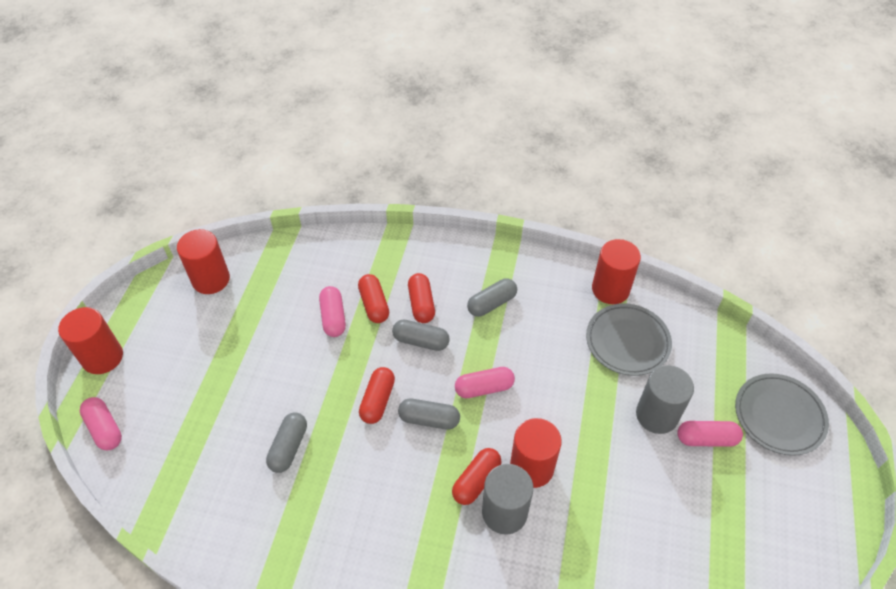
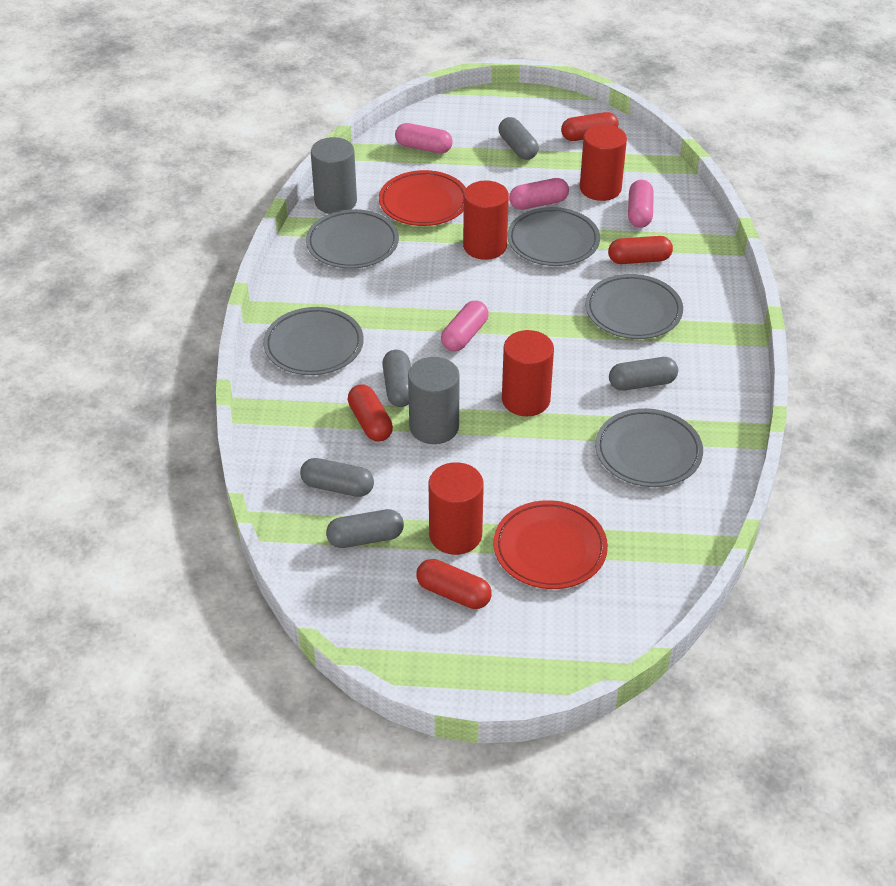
grey capsule: 4 -> 5
grey plate: 2 -> 5
red plate: 0 -> 2

